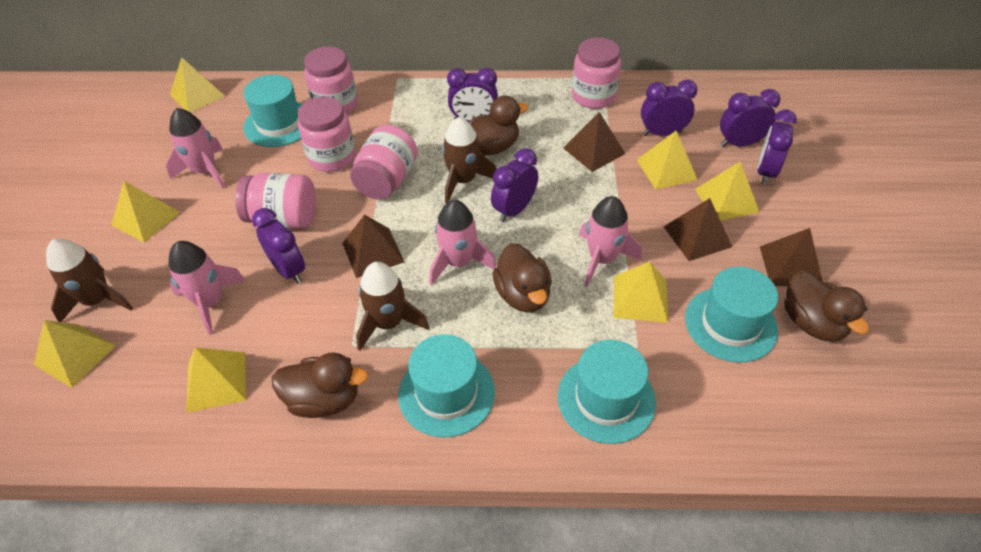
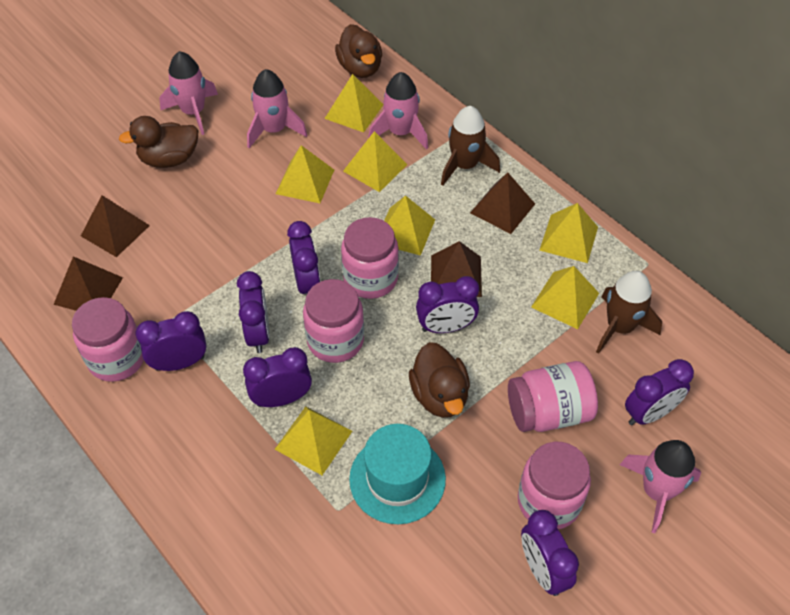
brown duck: 4 -> 3
brown rocket: 3 -> 2
purple clock: 6 -> 7
turquoise hat: 4 -> 1

